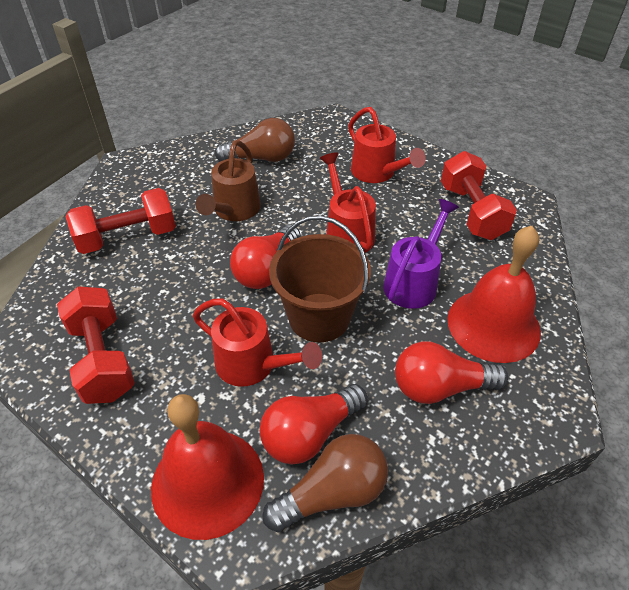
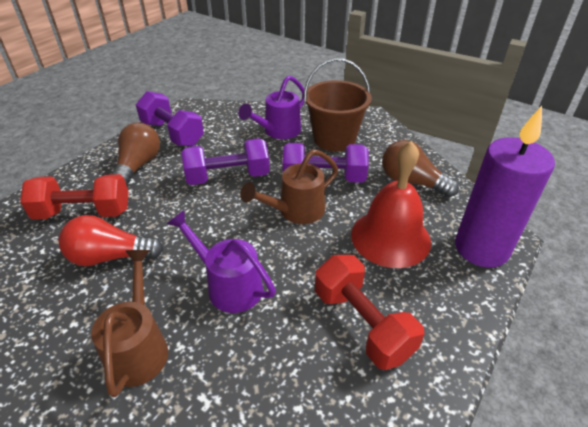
brown watering can: 1 -> 2
purple candle: 0 -> 1
purple dumbbell: 0 -> 3
purple watering can: 1 -> 2
red bell: 2 -> 1
red dumbbell: 3 -> 2
red light bulb: 3 -> 1
red watering can: 3 -> 0

